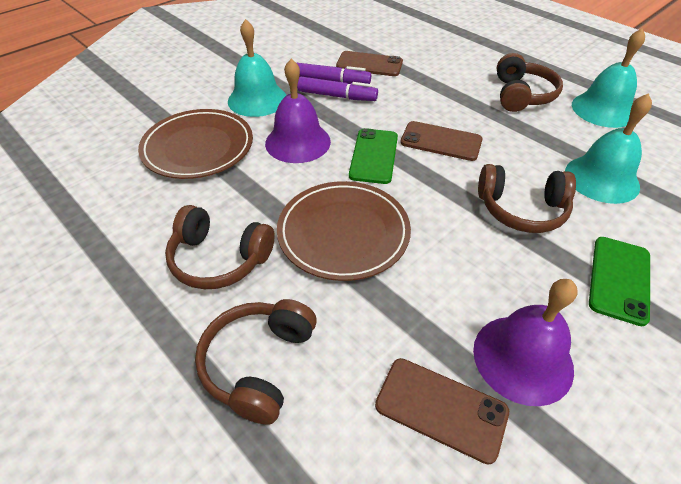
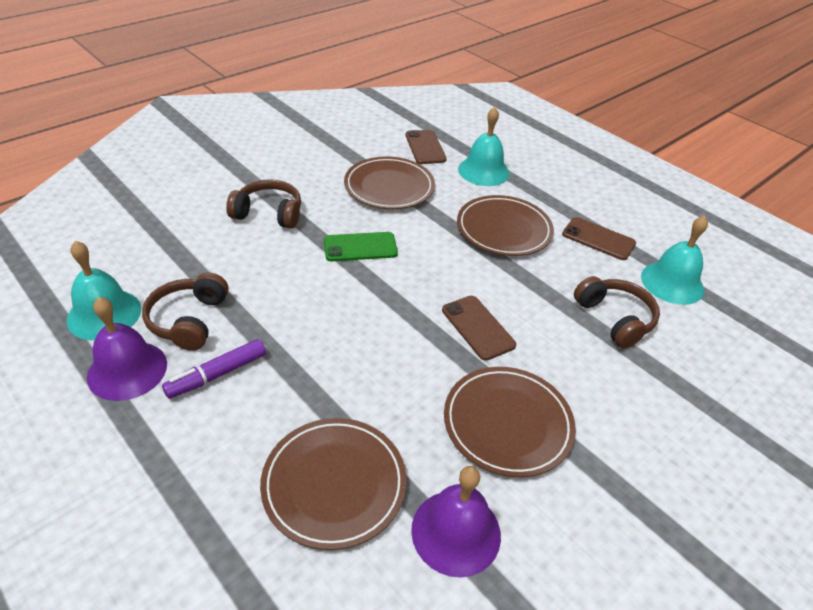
brown headphones: 4 -> 3
brown plate: 2 -> 4
green phone: 2 -> 1
purple marker: 2 -> 1

